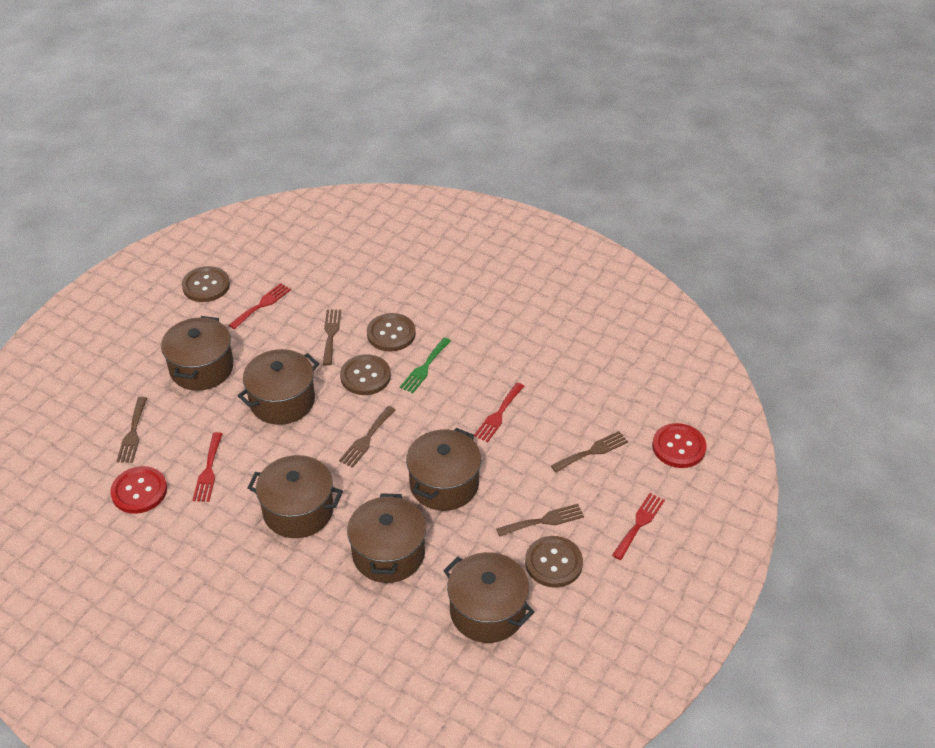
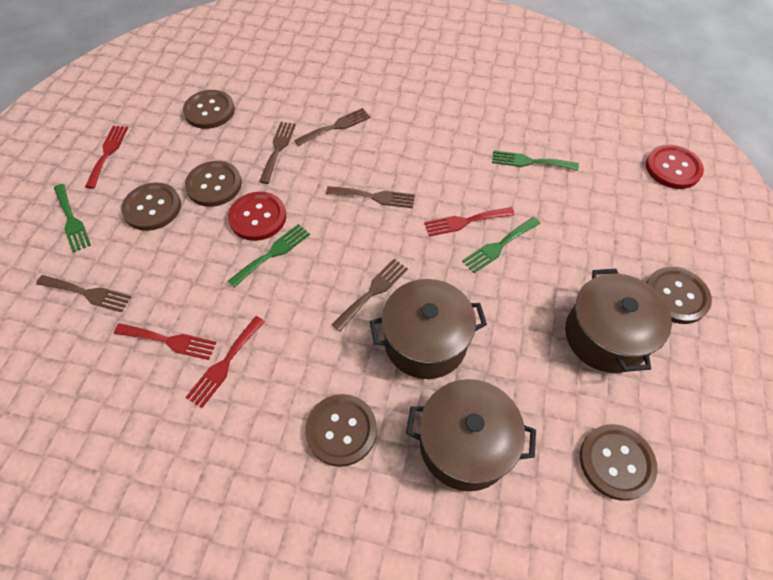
brown button: 4 -> 6
brown pot: 6 -> 3
green fork: 1 -> 4

